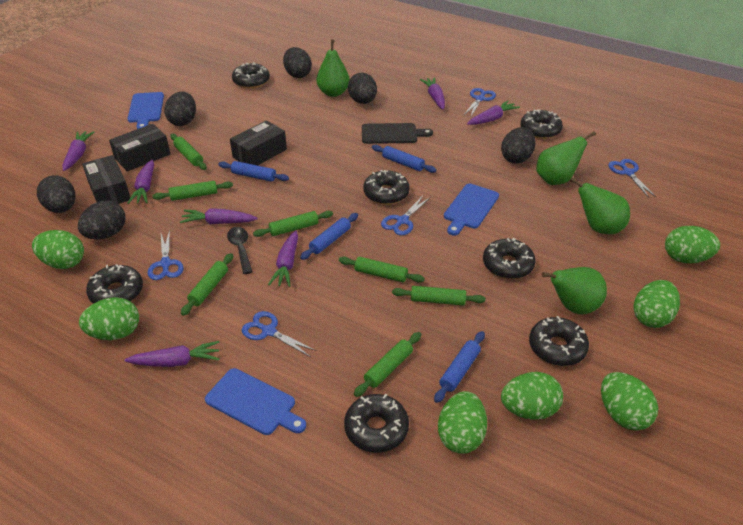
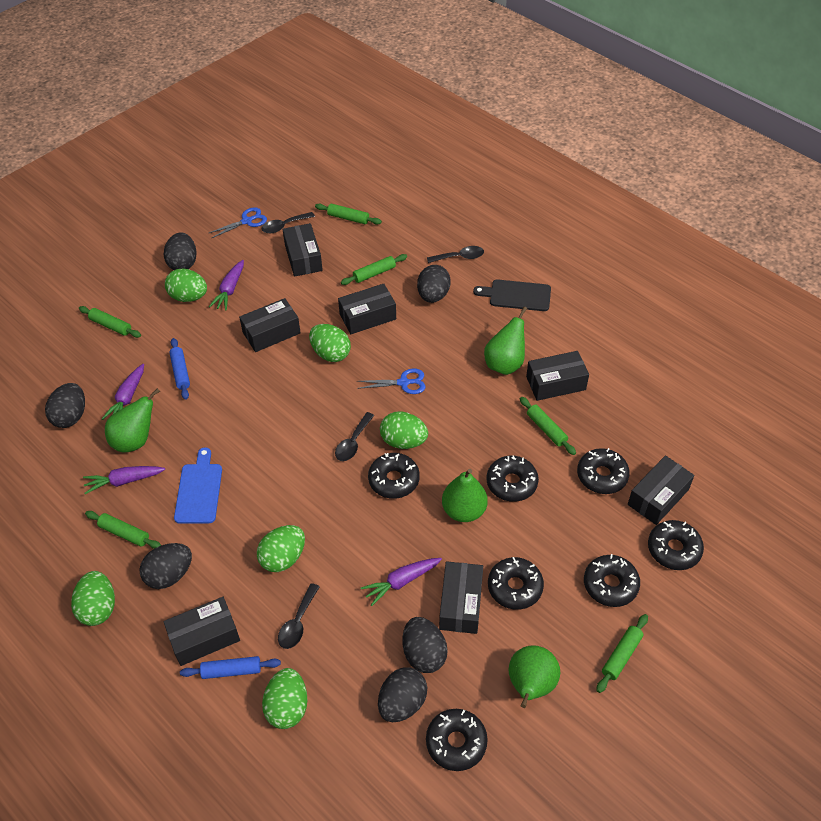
black box: 3 -> 7
black spoon: 1 -> 4
blue cutting board: 3 -> 1
blue rolling pin: 4 -> 2
blue scissors: 5 -> 2
green egg: 7 -> 6
green rolling pin: 7 -> 6
purple carrot: 7 -> 4

